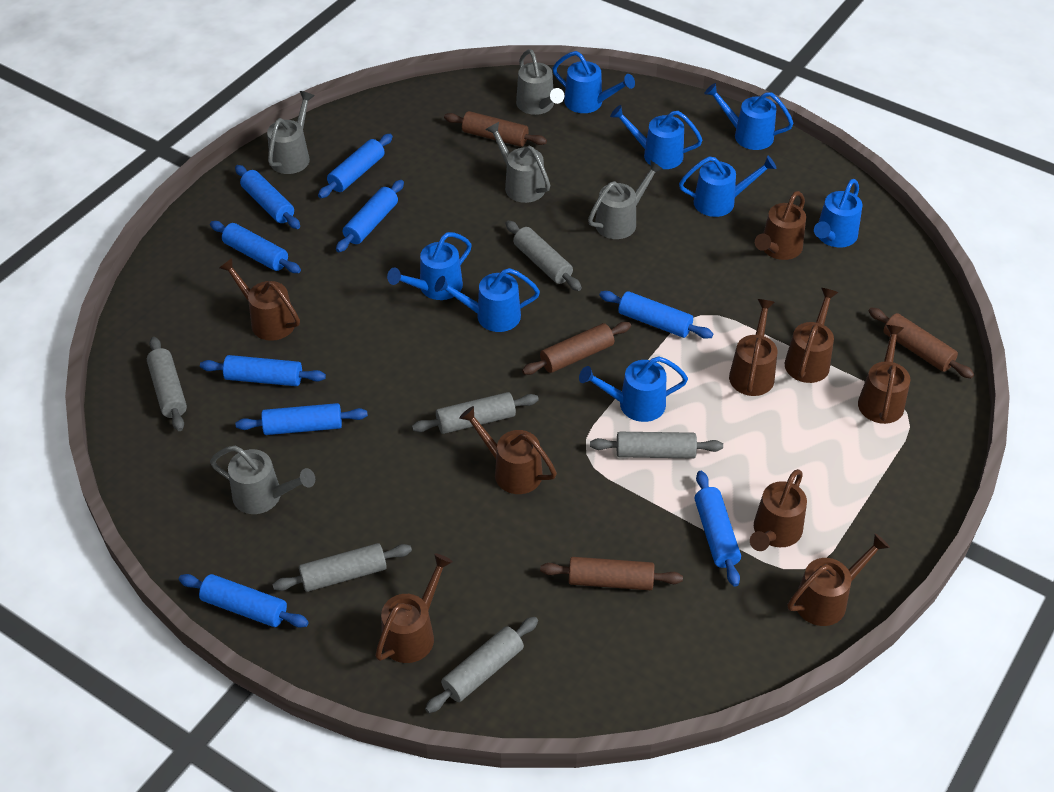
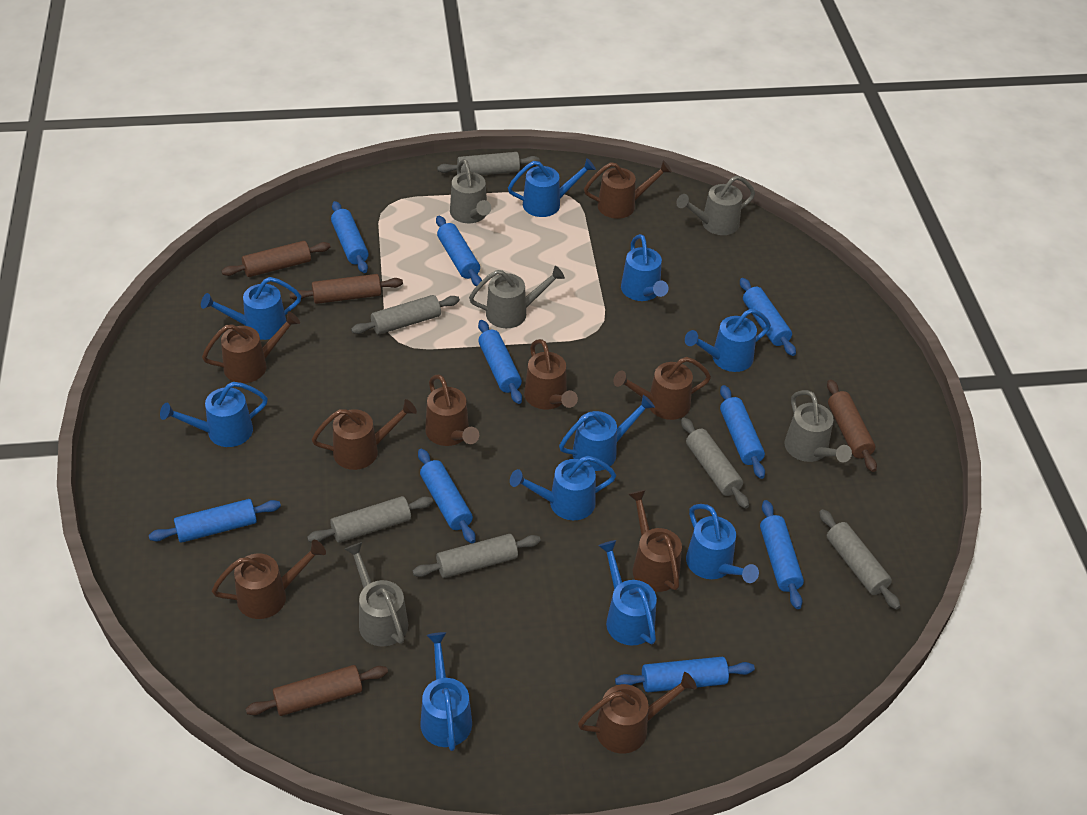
blue watering can: 8 -> 10

